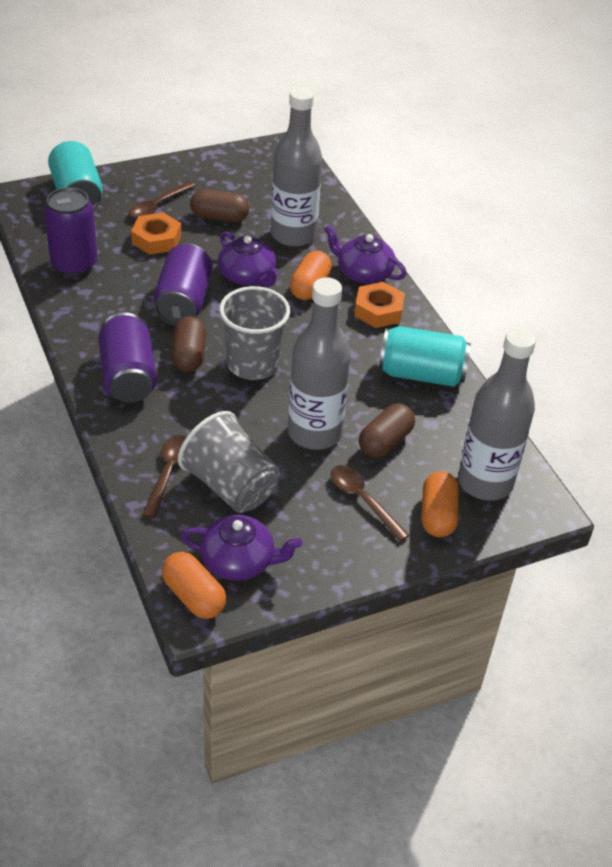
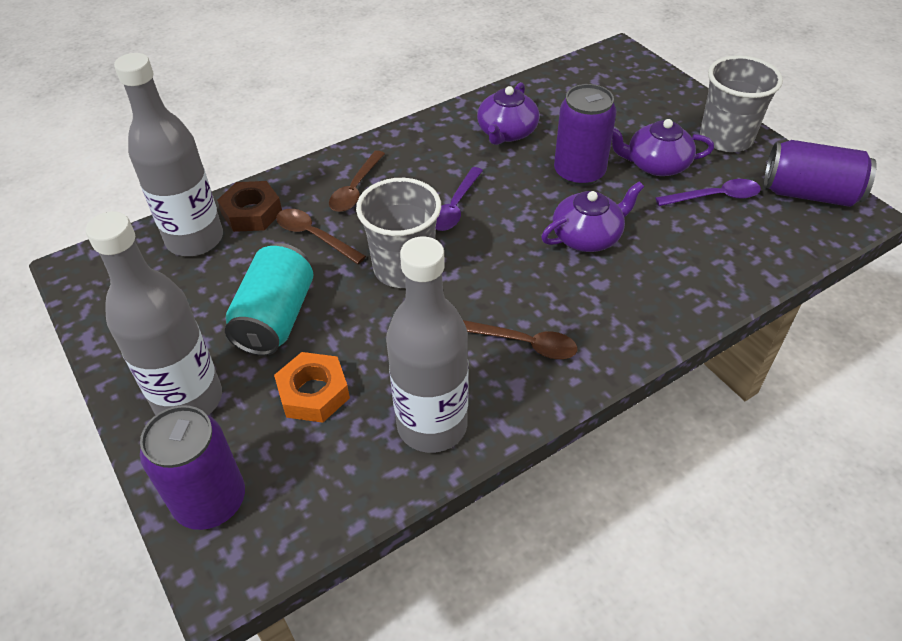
brown capsule: 3 -> 0
brown nut: 0 -> 1
orange capsule: 3 -> 0
orange nut: 2 -> 1
purple spoon: 0 -> 2
turquoise can: 2 -> 1

